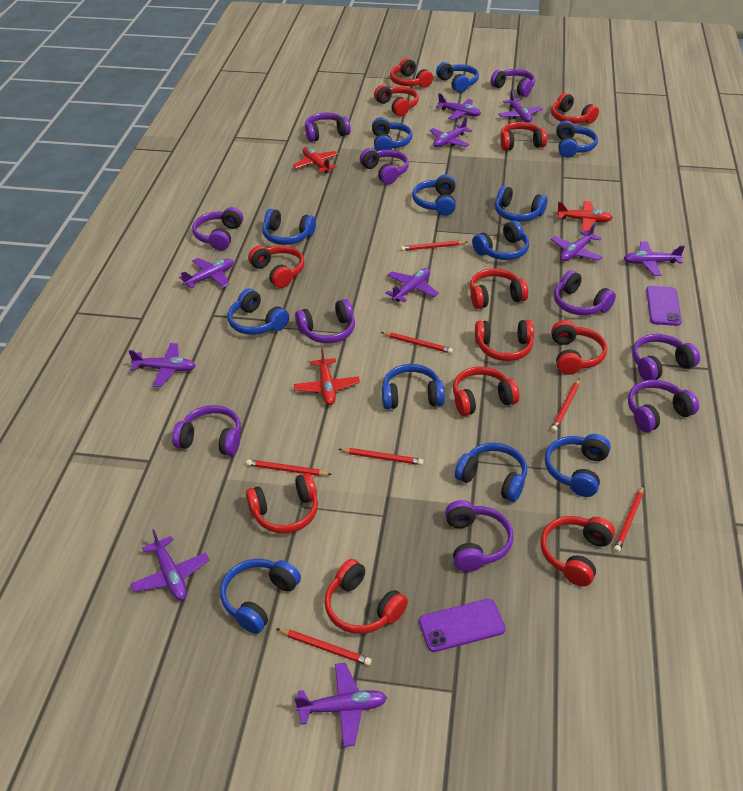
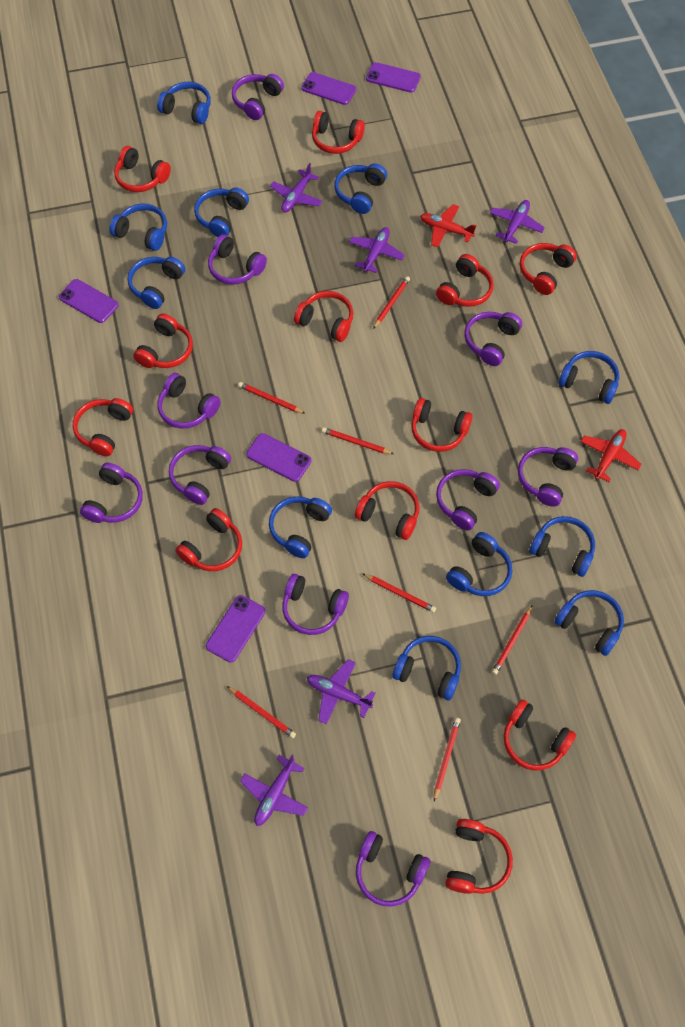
blue headphones: 12 -> 11
purple phone: 2 -> 5
purple plane: 10 -> 5
red plane: 3 -> 2

